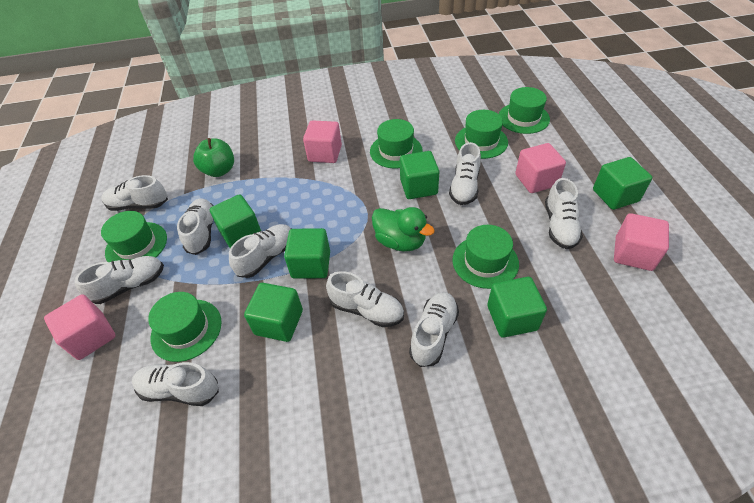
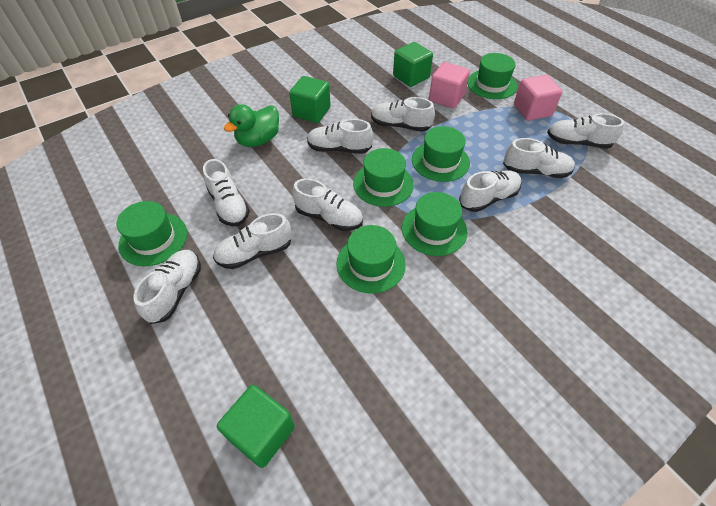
green apple: 1 -> 0
green cube: 6 -> 3
pink cube: 4 -> 2

